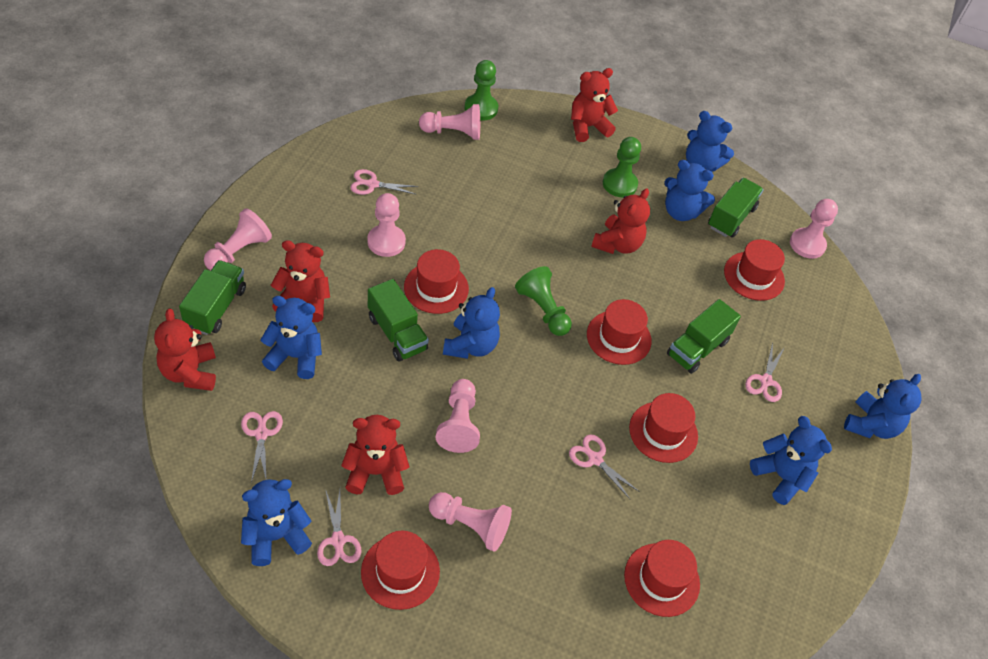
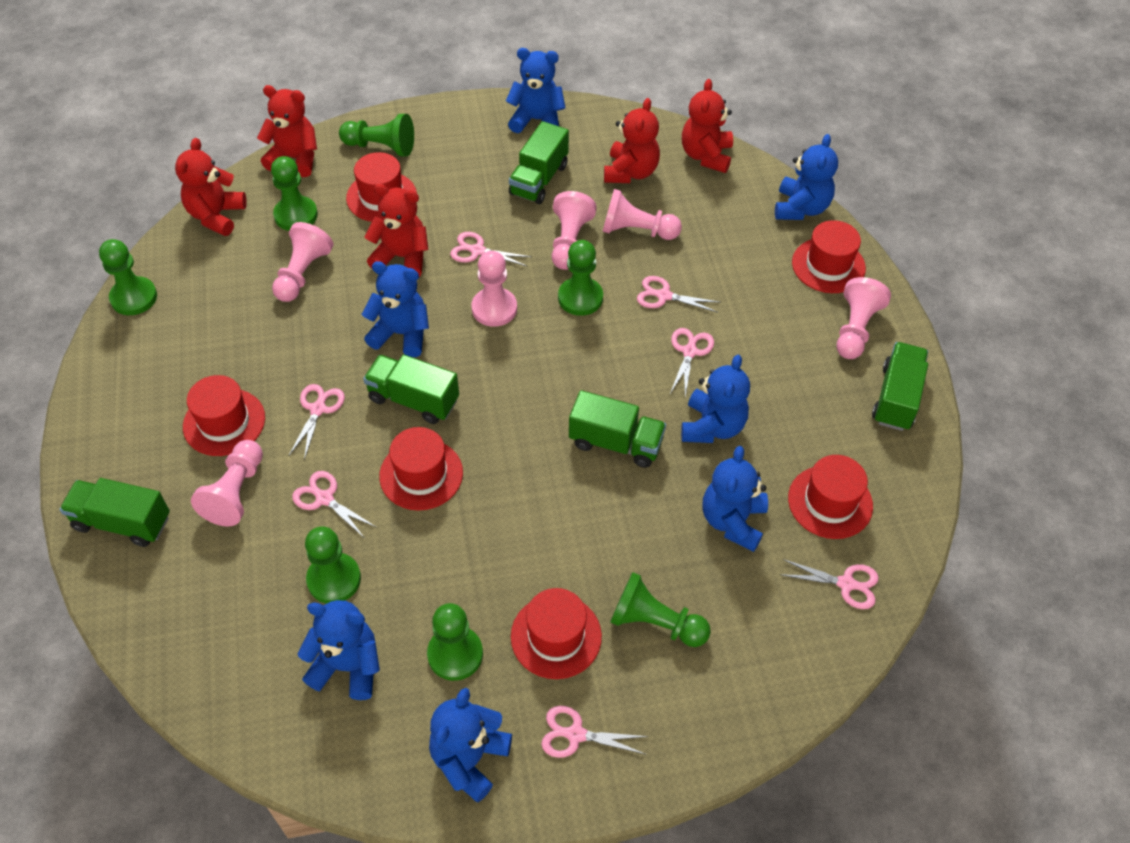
green pawn: 3 -> 7
green truck: 4 -> 5
pink scissors: 5 -> 7

